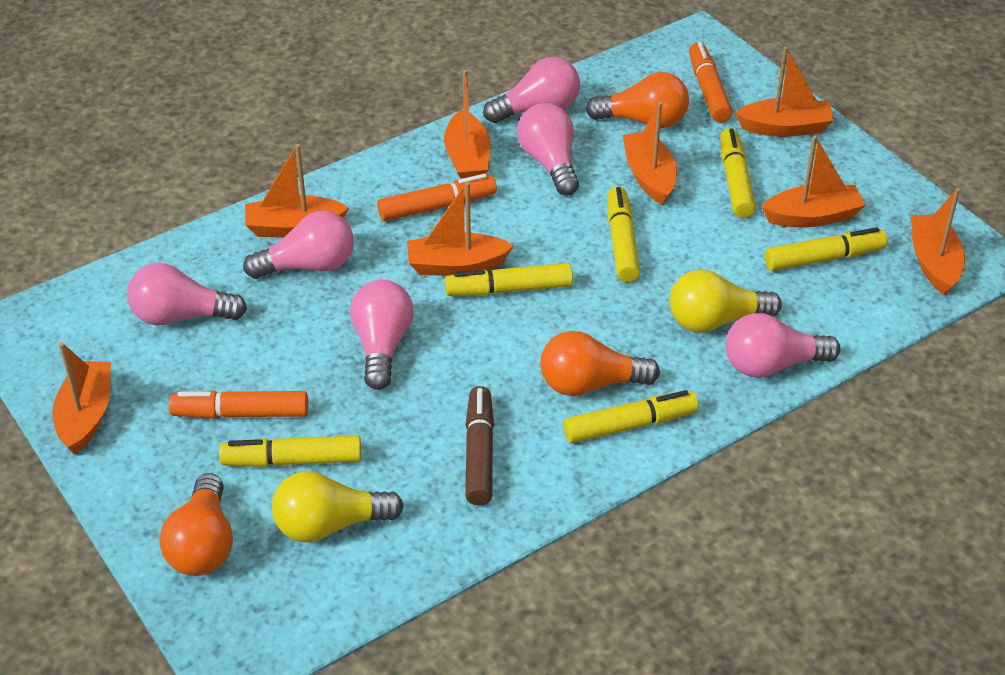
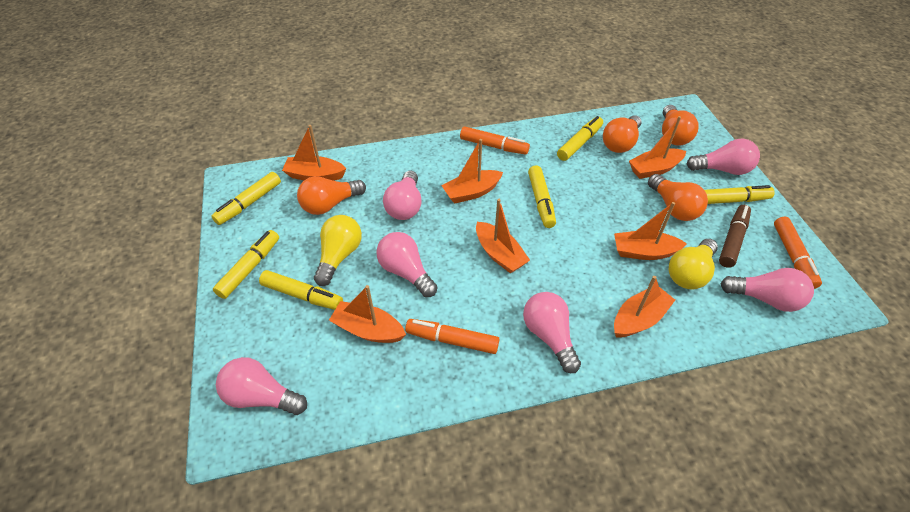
orange boat: 8 -> 7
orange light bulb: 3 -> 4

